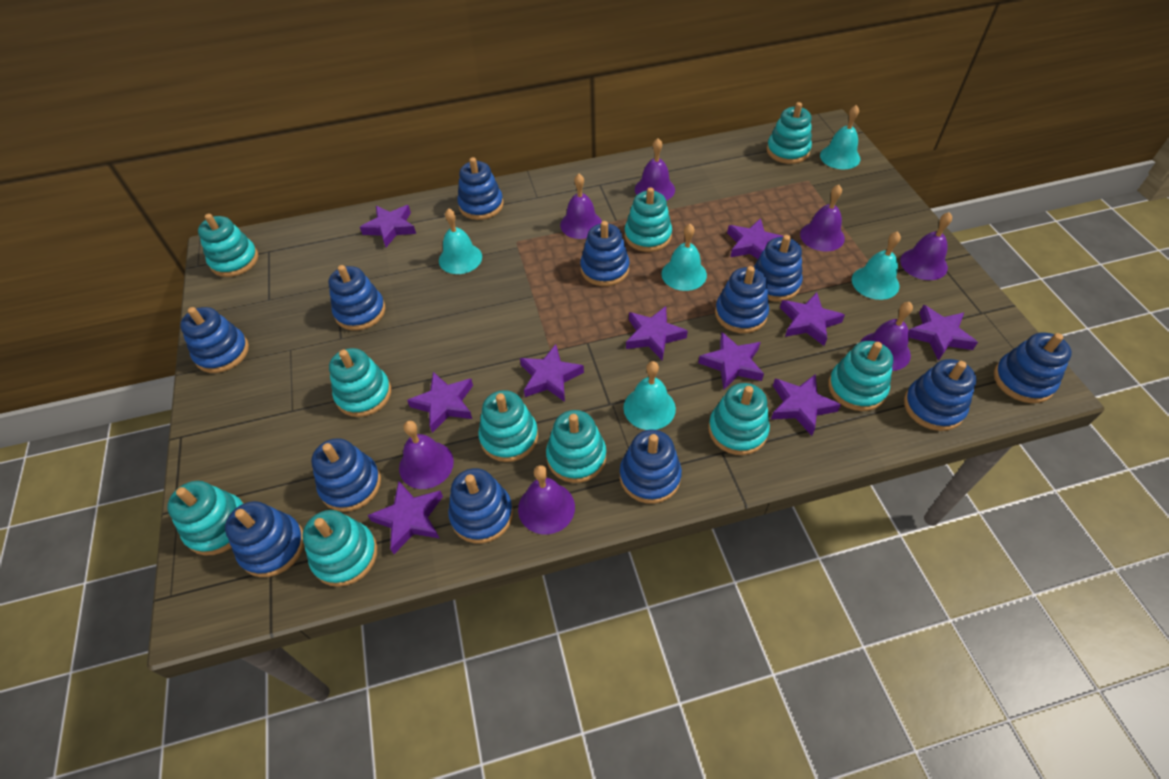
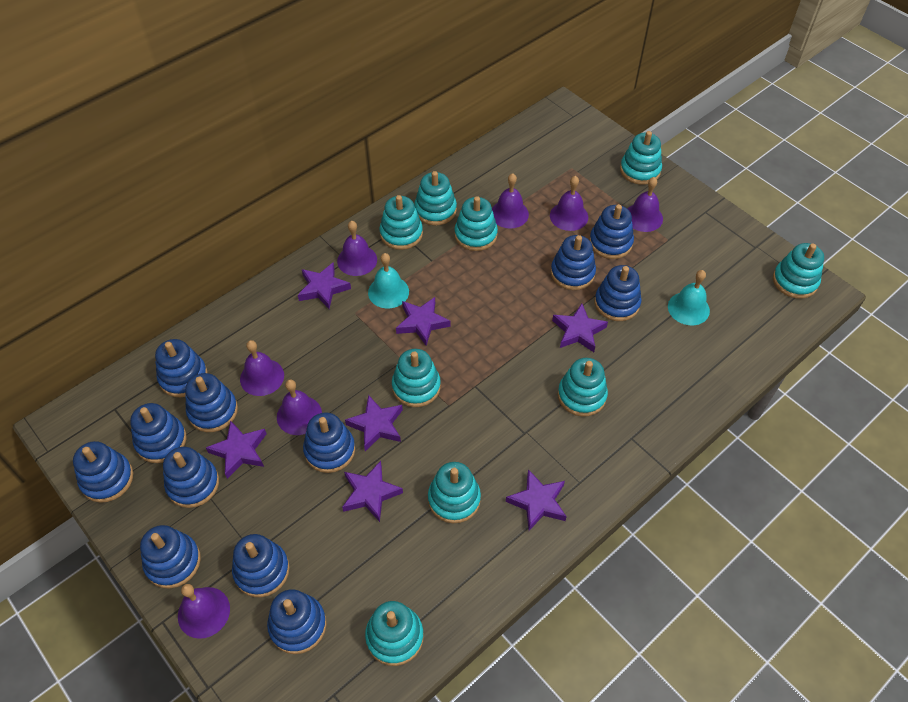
purple star: 10 -> 7
turquoise bell: 5 -> 2
turquoise stacking toy: 10 -> 9

